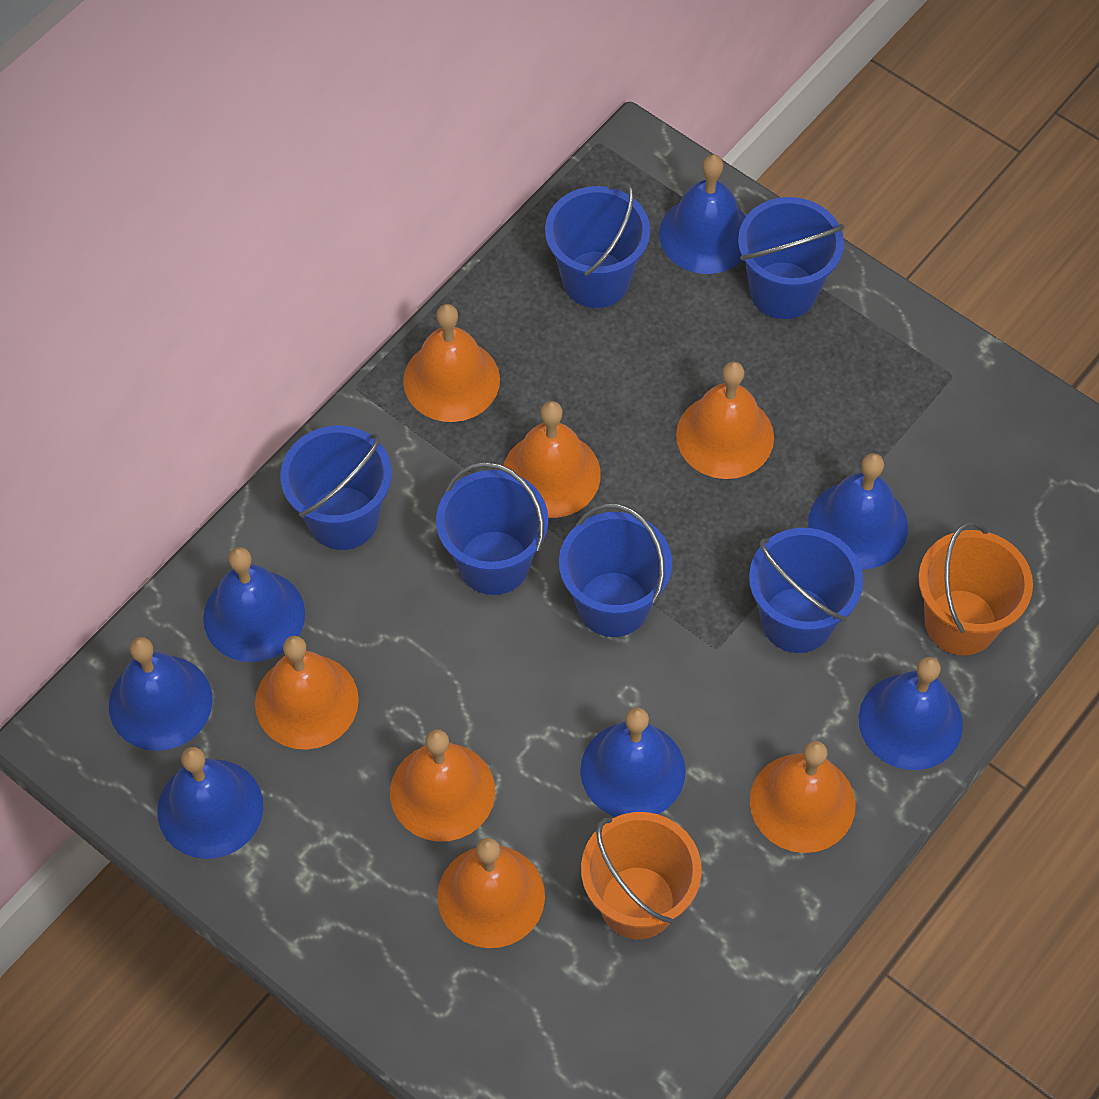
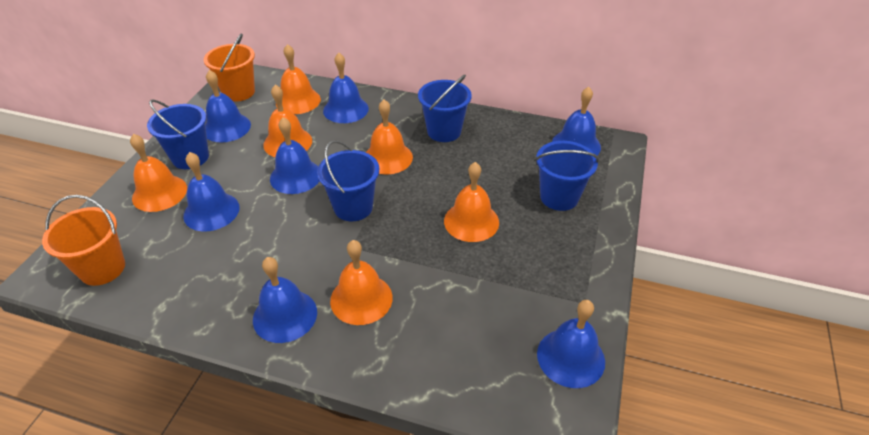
blue bucket: 6 -> 4
orange bell: 7 -> 6

